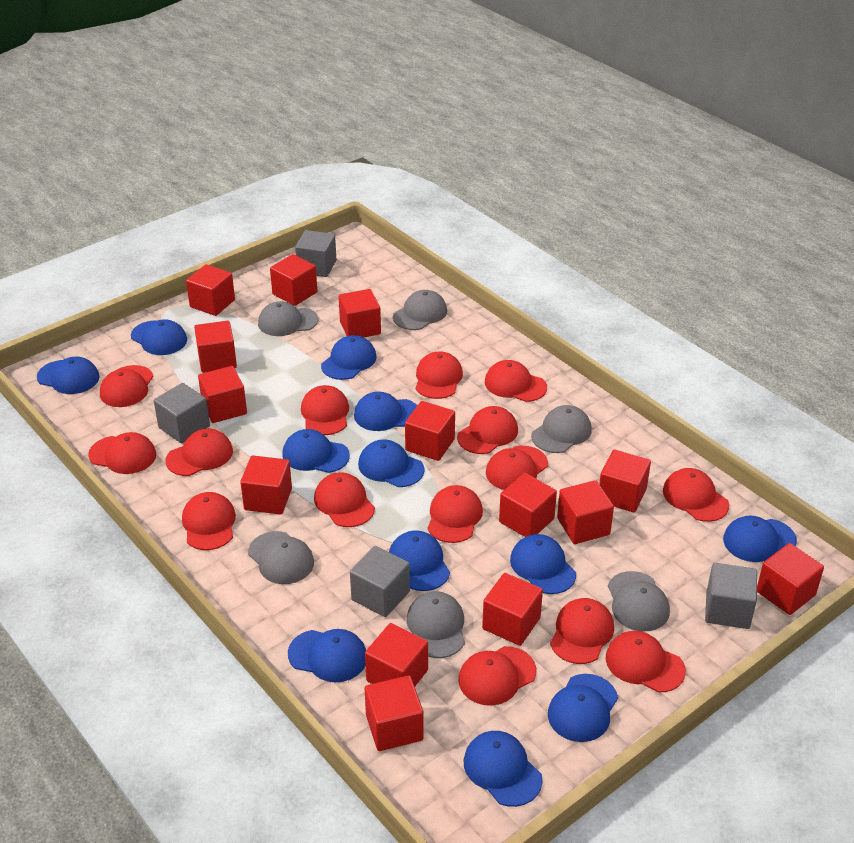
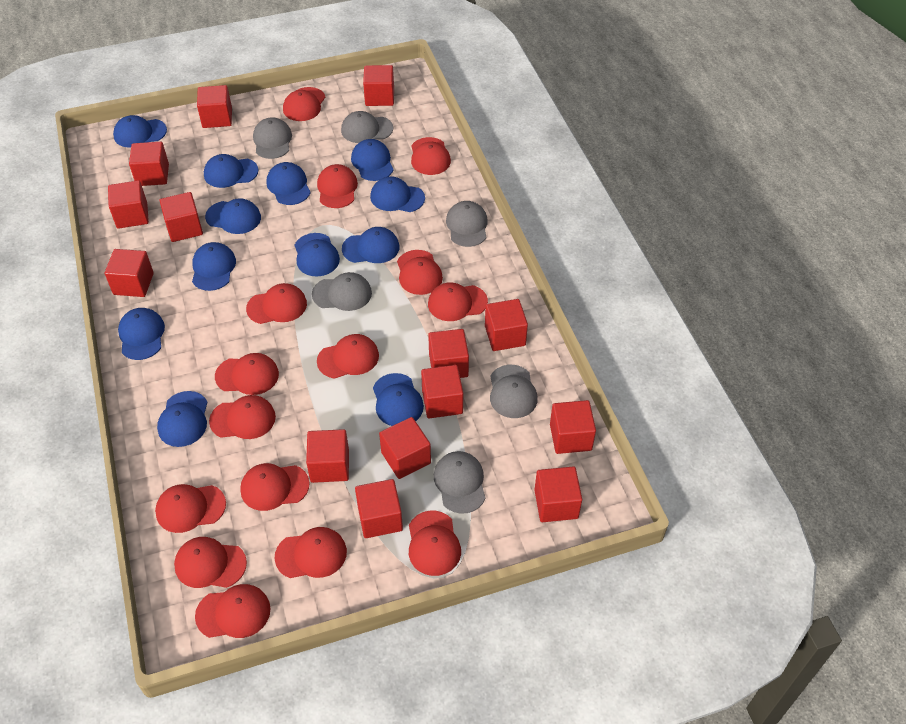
grey cube: 4 -> 0

